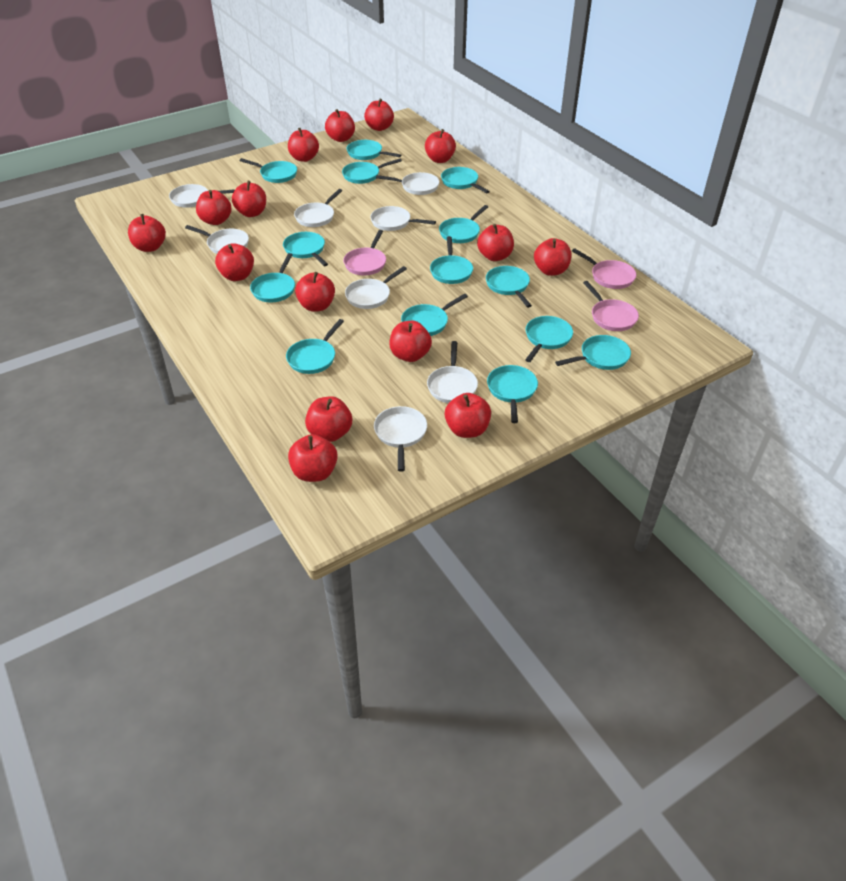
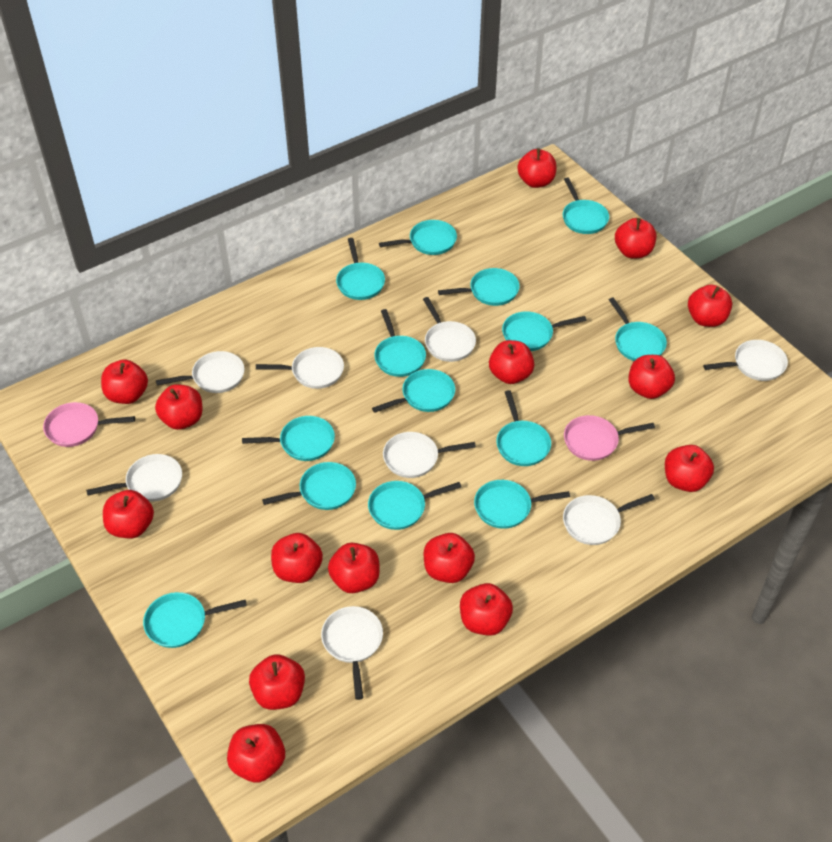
pink pan: 3 -> 2

